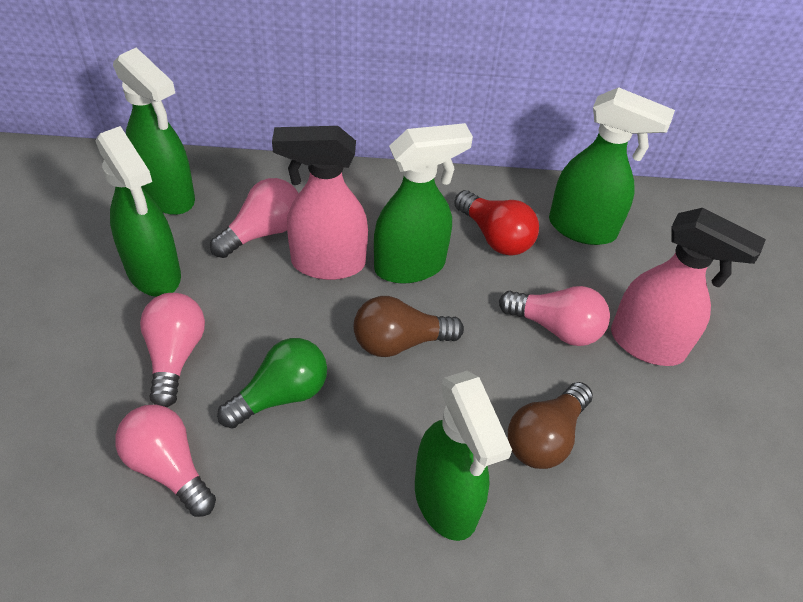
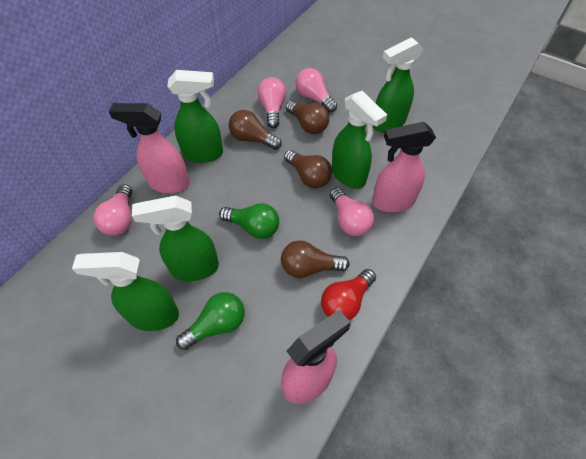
brown light bulb: 2 -> 4
green light bulb: 1 -> 2
pink spray bottle: 2 -> 3

